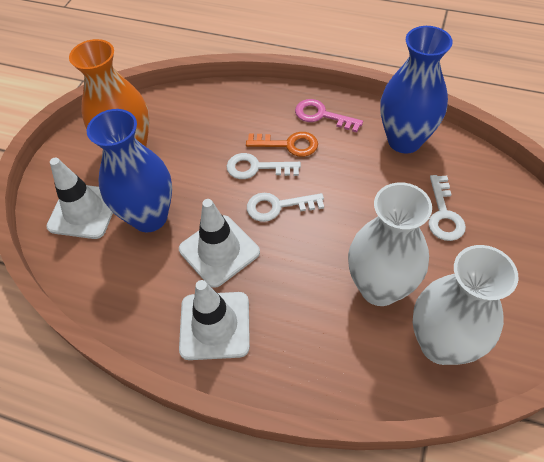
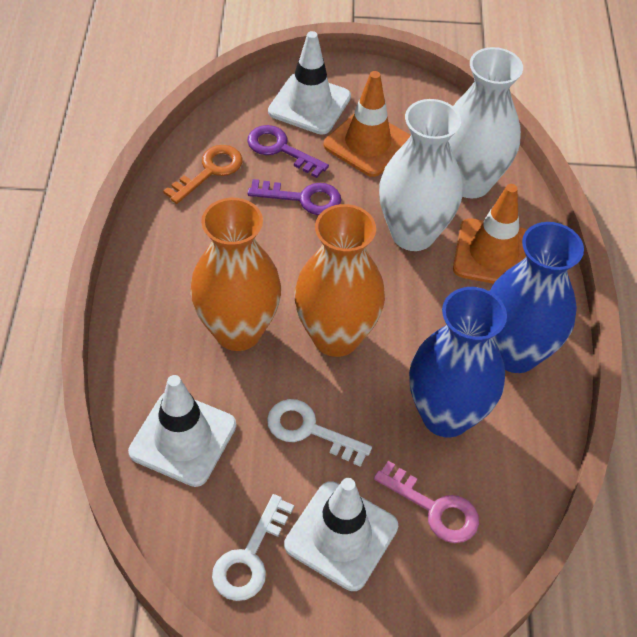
orange traffic cone: 0 -> 2
orange vase: 1 -> 2
purple key: 0 -> 2
white key: 3 -> 2

